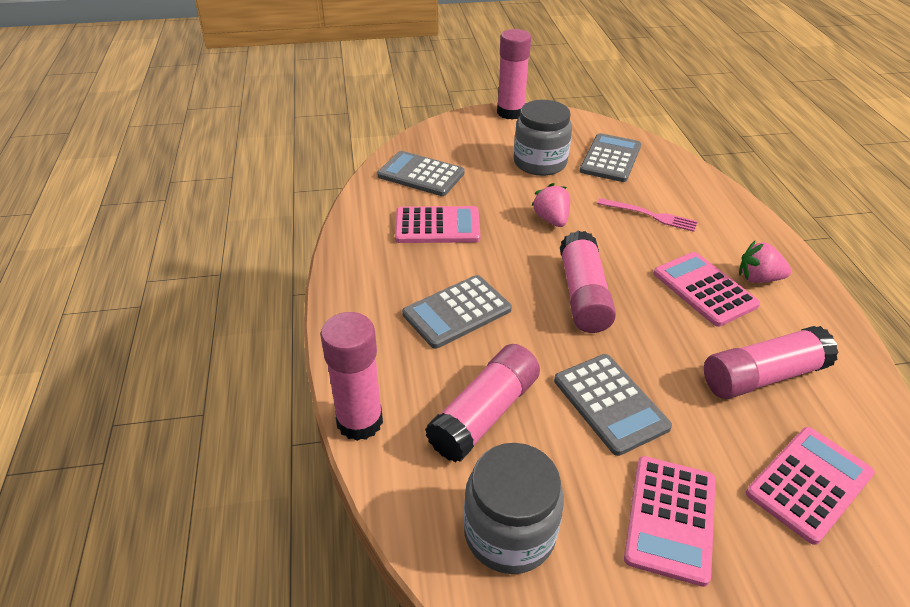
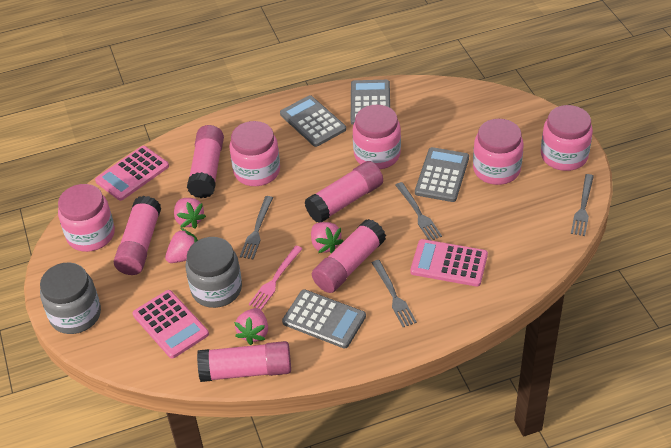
grey fork: 0 -> 4
pink calculator: 4 -> 3
pink jar: 0 -> 5
pink strawberry: 2 -> 4

